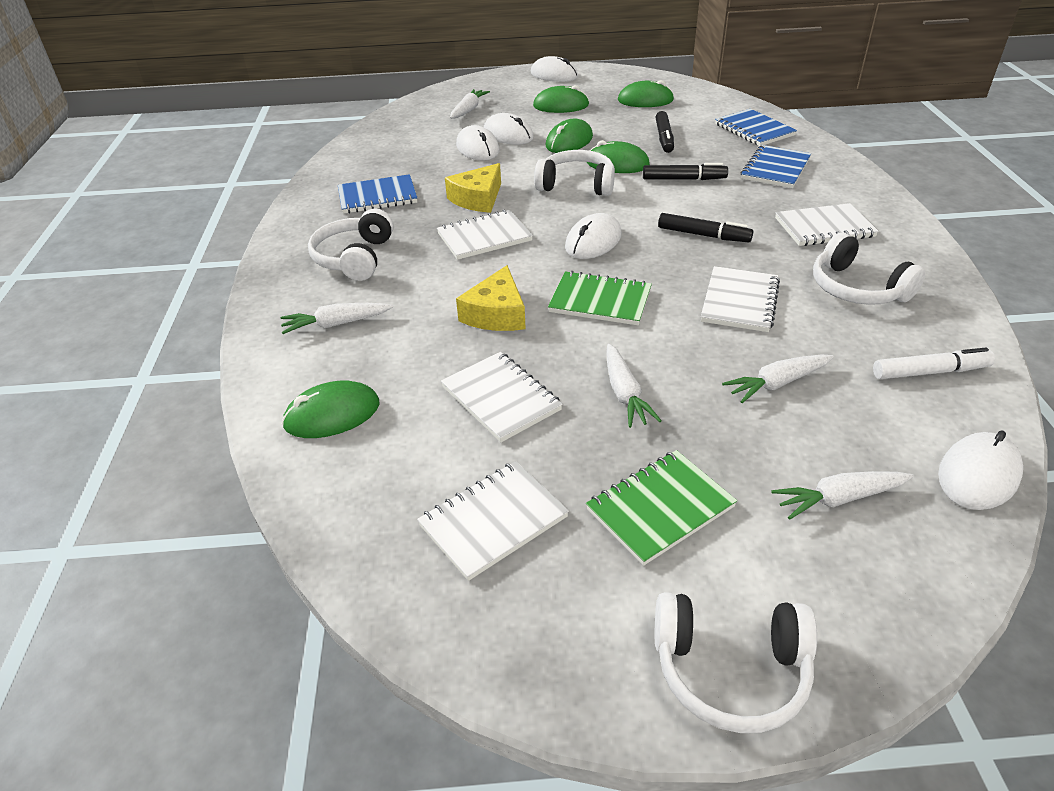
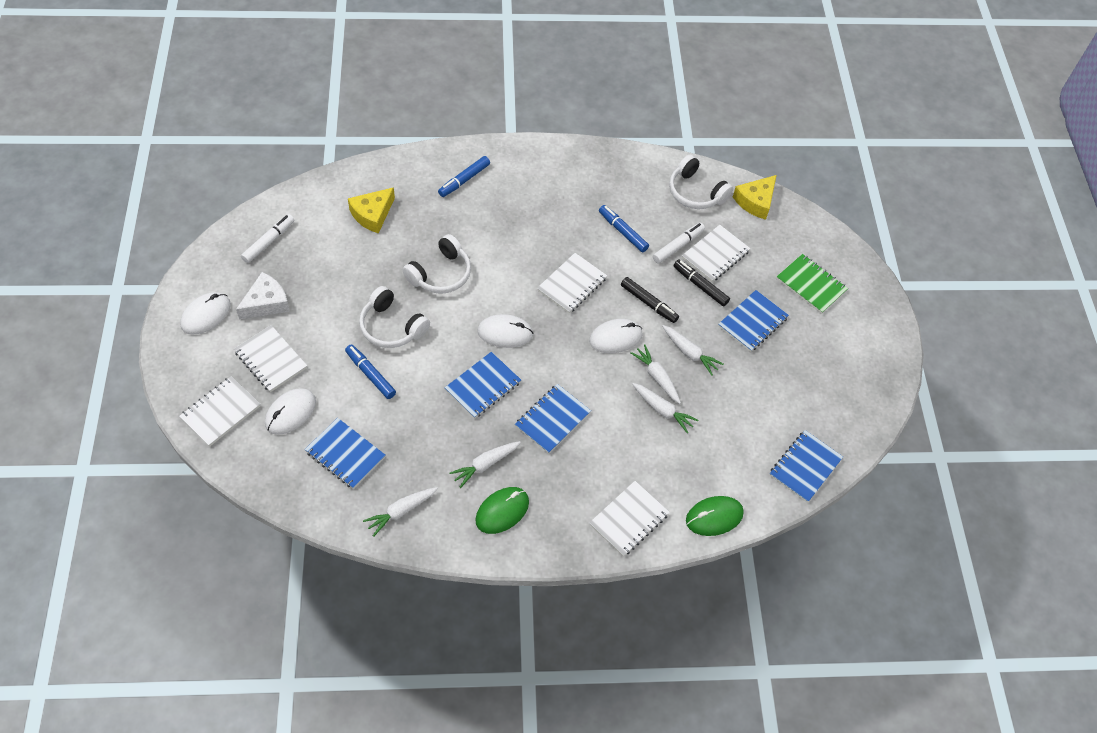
black marker: 3 -> 2
blue marker: 0 -> 3
blue notebook: 3 -> 5
green mouse: 5 -> 2
green notebook: 2 -> 1
white cheese: 0 -> 1
white headphones: 4 -> 3
white marker: 1 -> 2
white mouse: 5 -> 4

